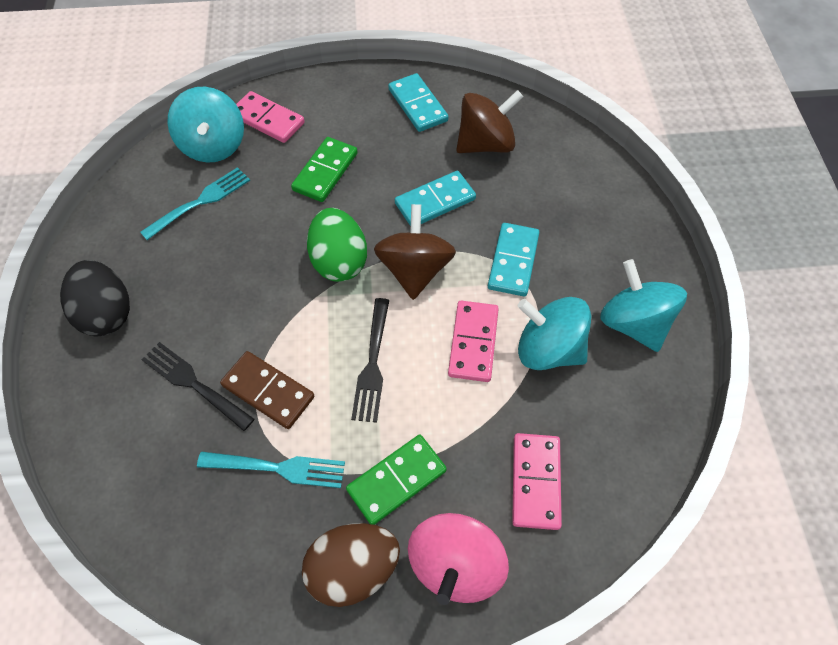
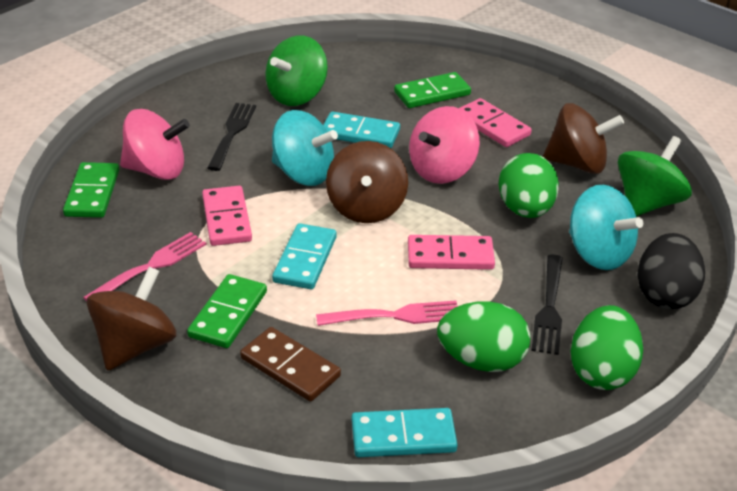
brown egg: 1 -> 0
brown spinning top: 2 -> 3
green domino: 2 -> 3
green egg: 1 -> 3
green spinning top: 0 -> 2
pink fork: 0 -> 2
pink spinning top: 1 -> 2
turquoise fork: 2 -> 0
turquoise spinning top: 3 -> 2

